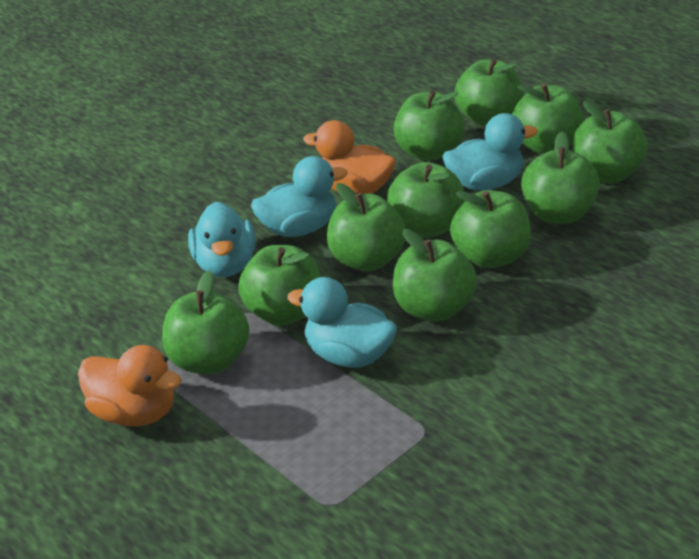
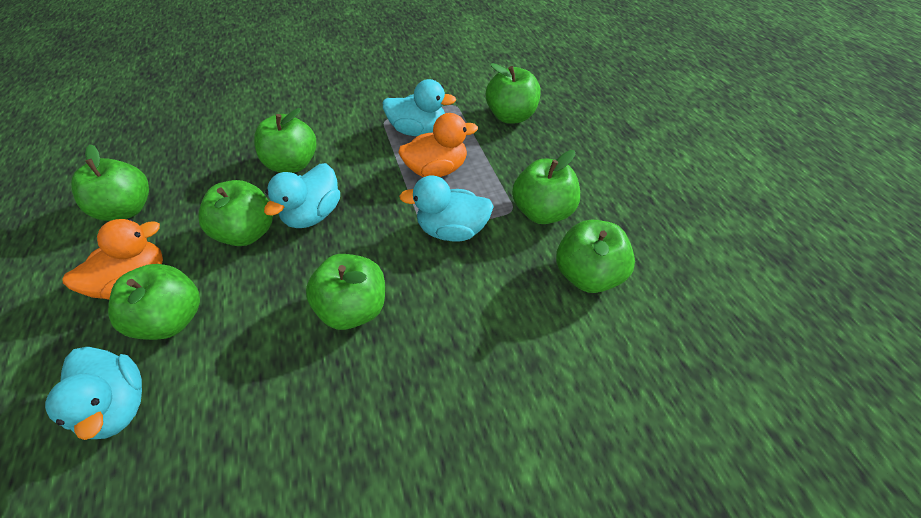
green apple: 11 -> 8

